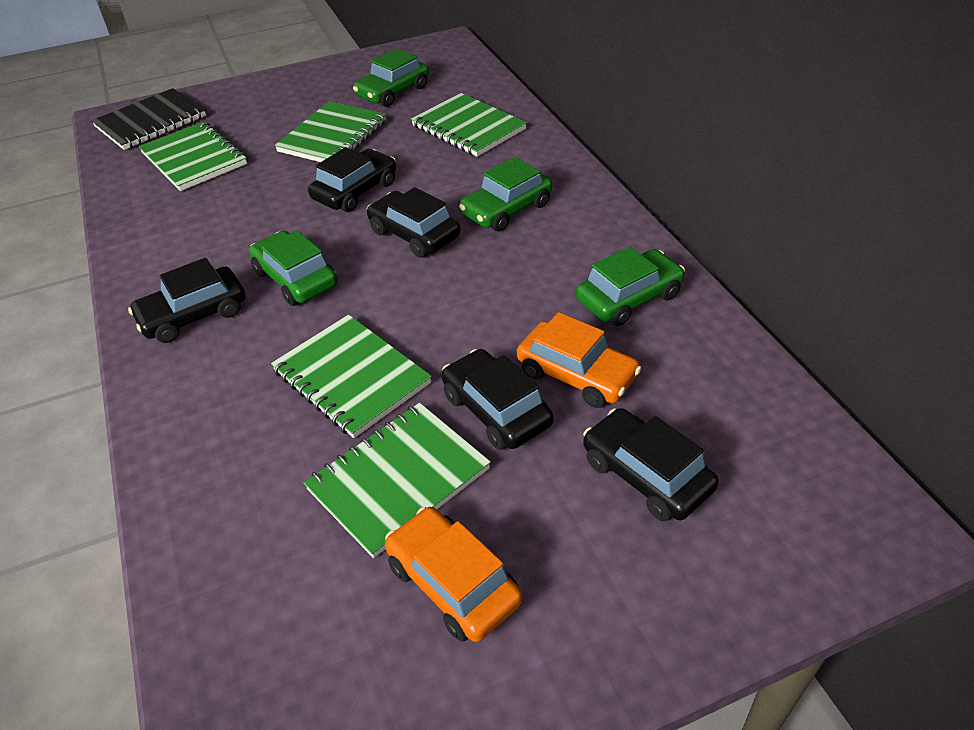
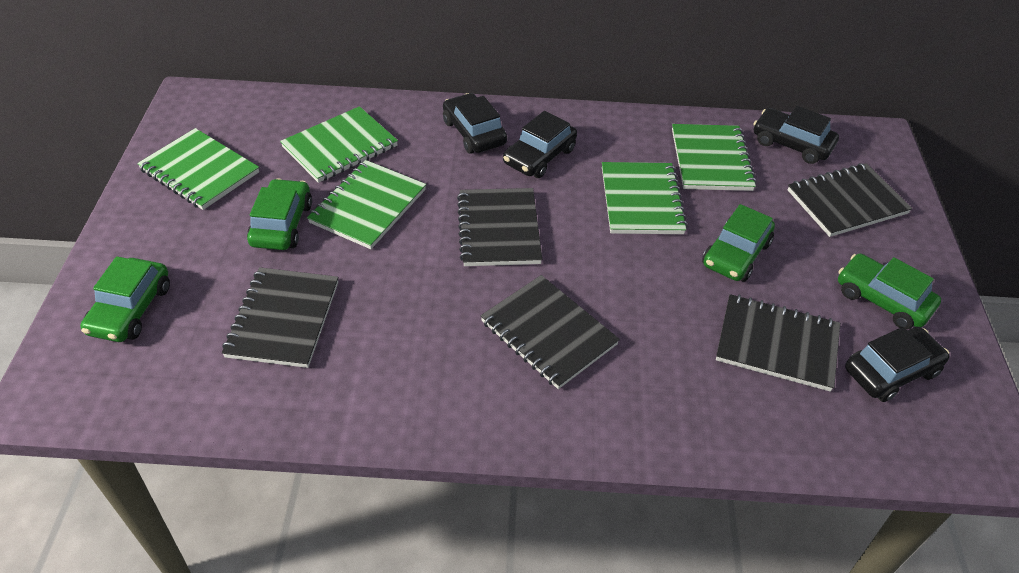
black car: 5 -> 4
black notebook: 1 -> 5
orange car: 2 -> 0

